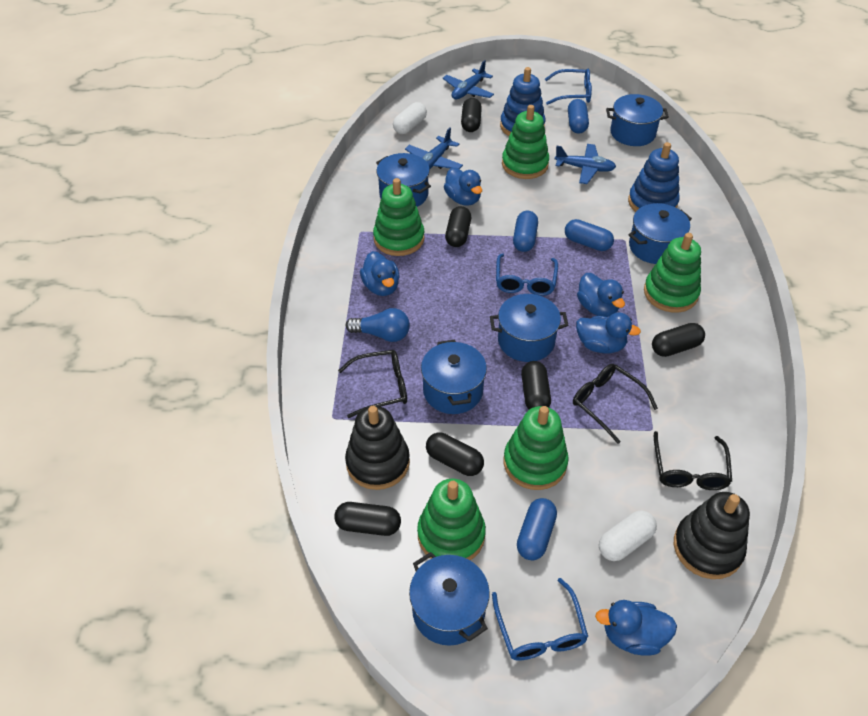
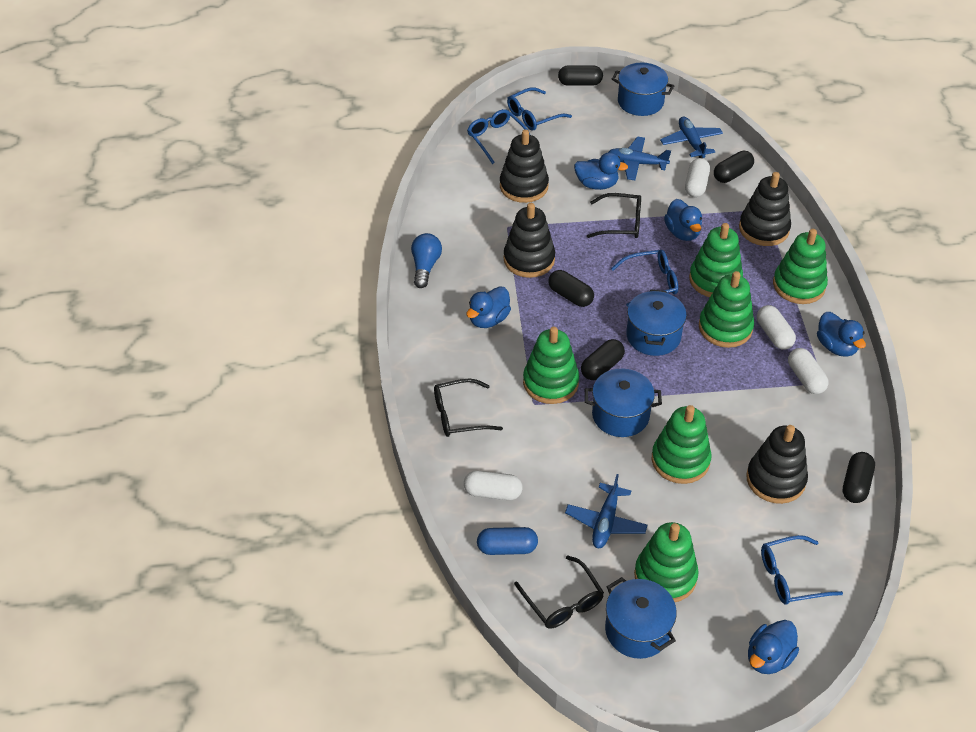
black capsule: 6 -> 5
black stacking toy: 2 -> 4
blue capsule: 4 -> 1
blue glasses: 3 -> 4
blue pot: 6 -> 4
blue stacking toy: 2 -> 0
green stacking toy: 5 -> 6
white capsule: 2 -> 4

